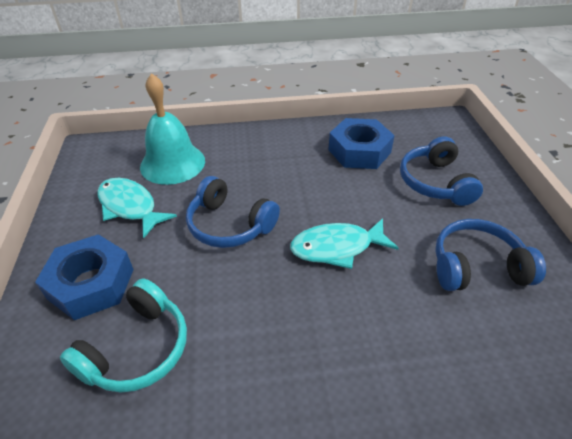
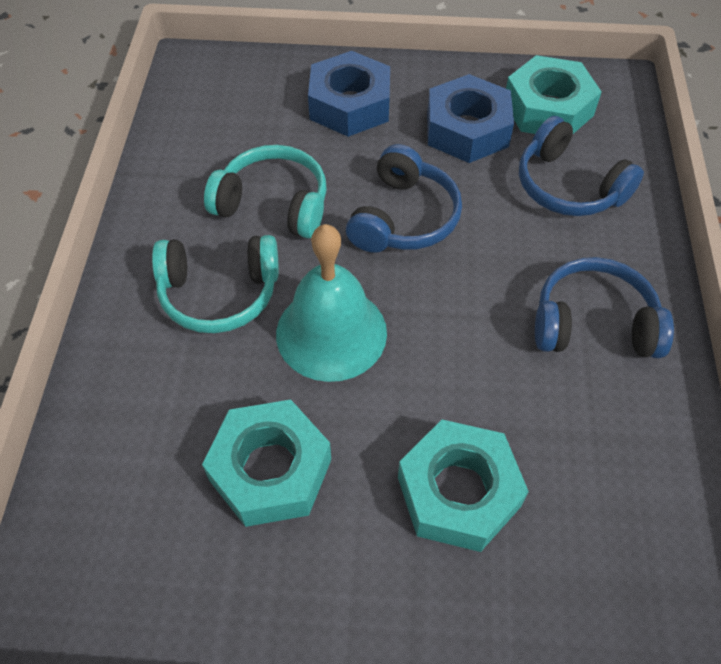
turquoise fish: 2 -> 0
turquoise headphones: 1 -> 2
turquoise nut: 0 -> 3

